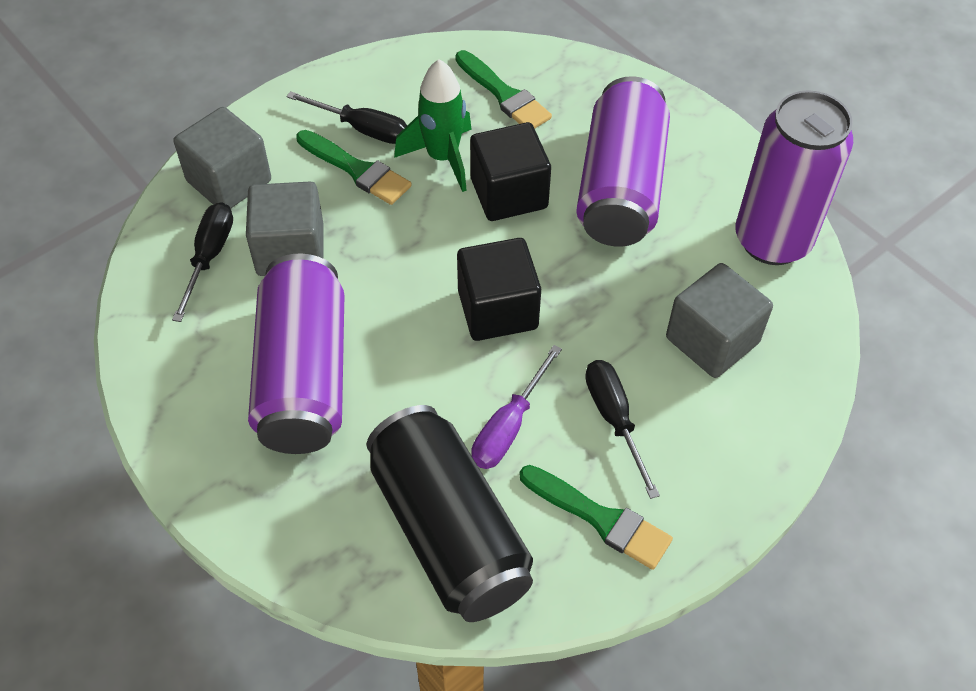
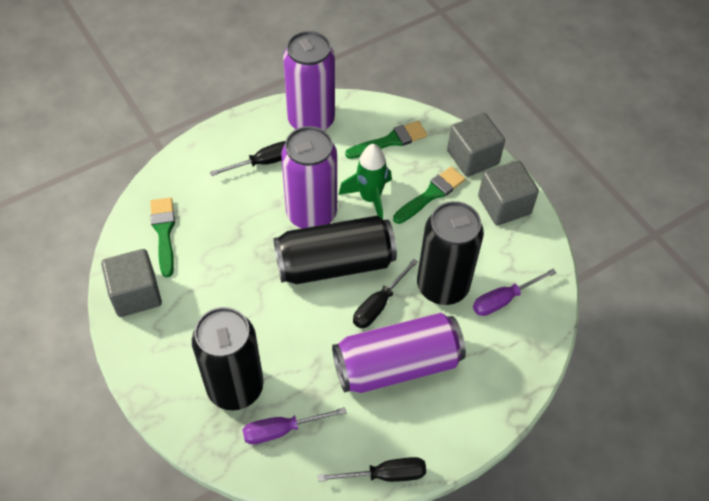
black can: 1 -> 3
black cube: 2 -> 0
purple screwdriver: 1 -> 2

